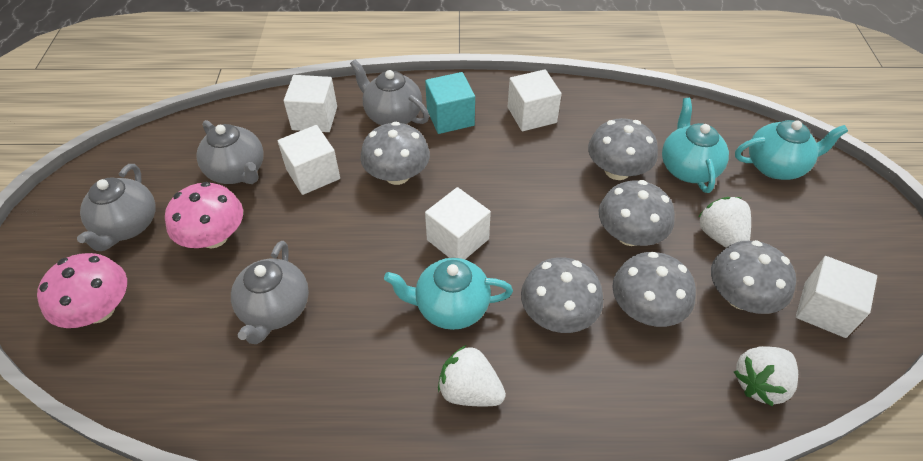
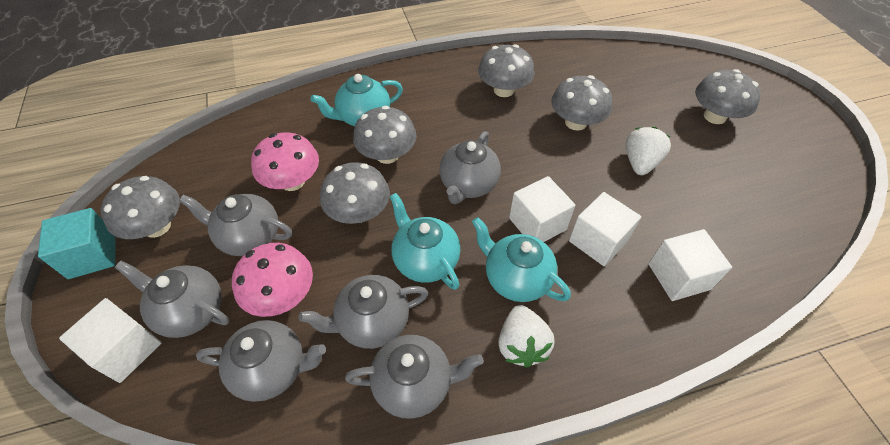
grey teapot: 4 -> 6
white cube: 5 -> 4
white strawberry: 3 -> 2

